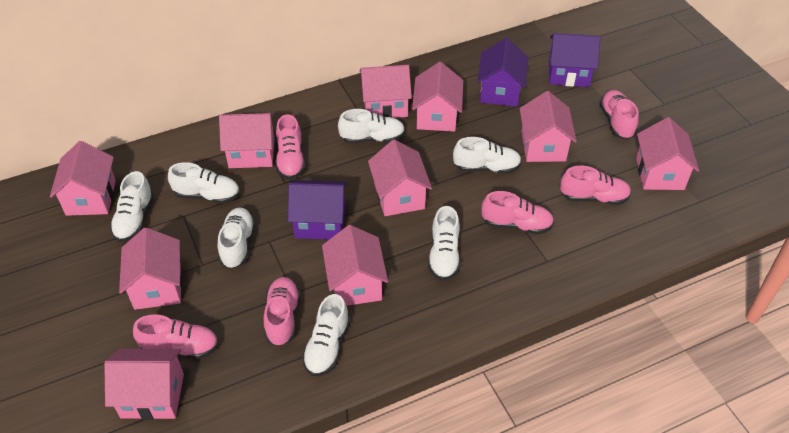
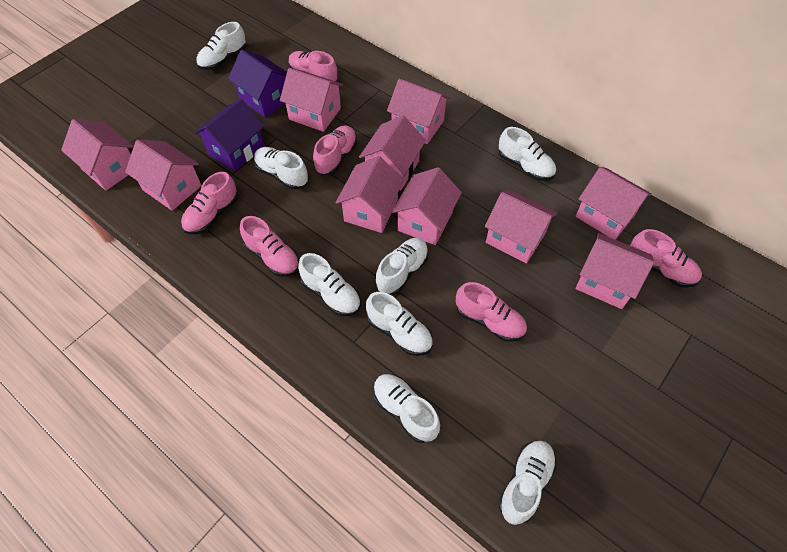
purple house: 3 -> 2
white shoe: 7 -> 8

